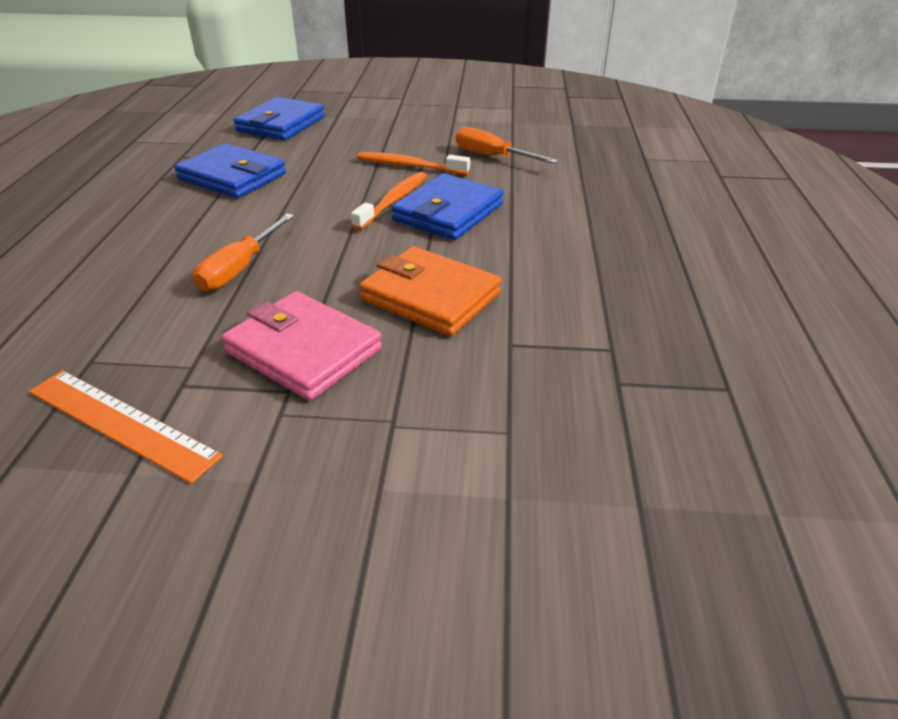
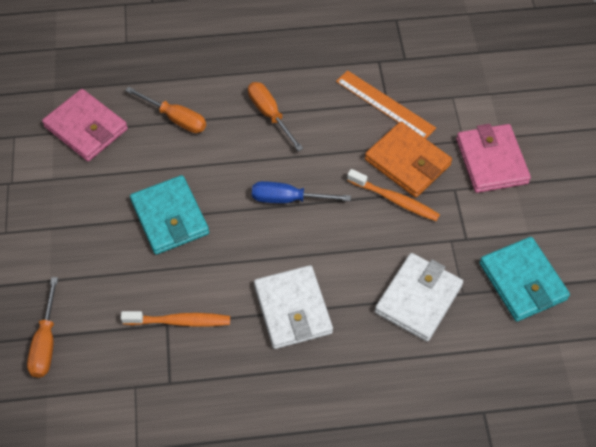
blue screwdriver: 0 -> 1
blue wallet: 3 -> 0
orange screwdriver: 2 -> 3
pink wallet: 1 -> 2
turquoise wallet: 0 -> 2
white wallet: 0 -> 2

